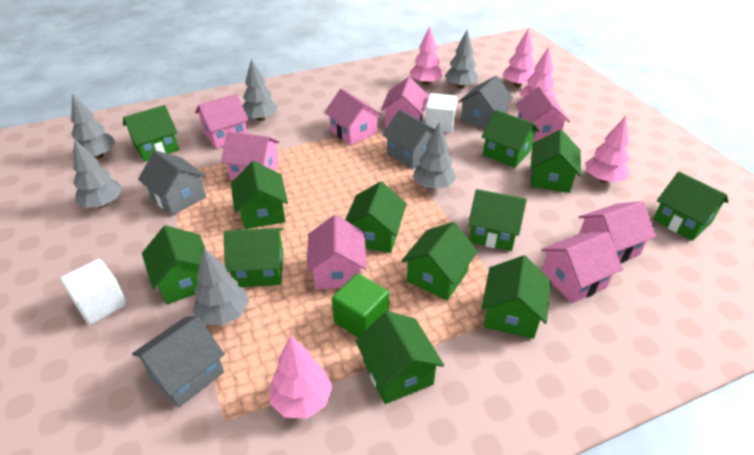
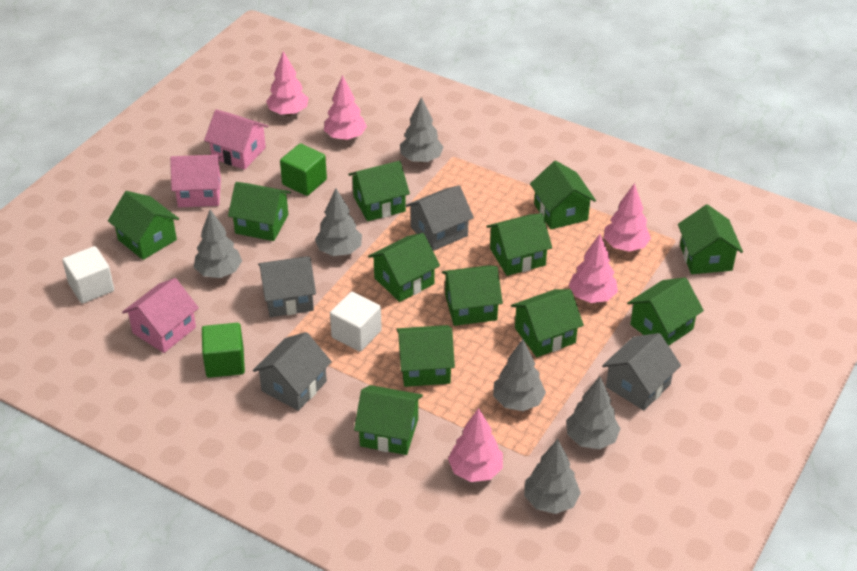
green cube: 1 -> 2
pink house: 8 -> 3

